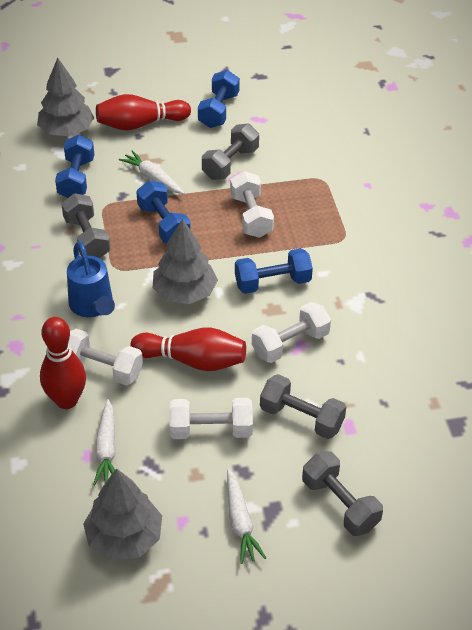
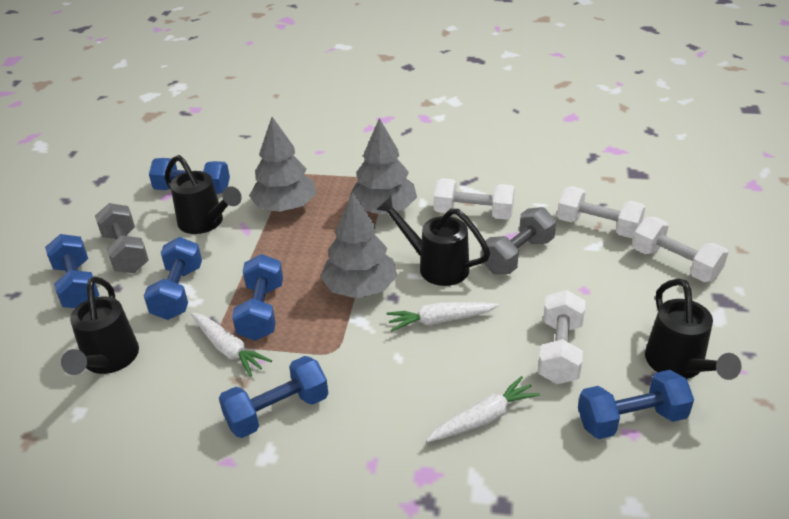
black watering can: 0 -> 4
blue dumbbell: 4 -> 6
blue watering can: 1 -> 0
grey dumbbell: 4 -> 2
red bowling pin: 3 -> 0

